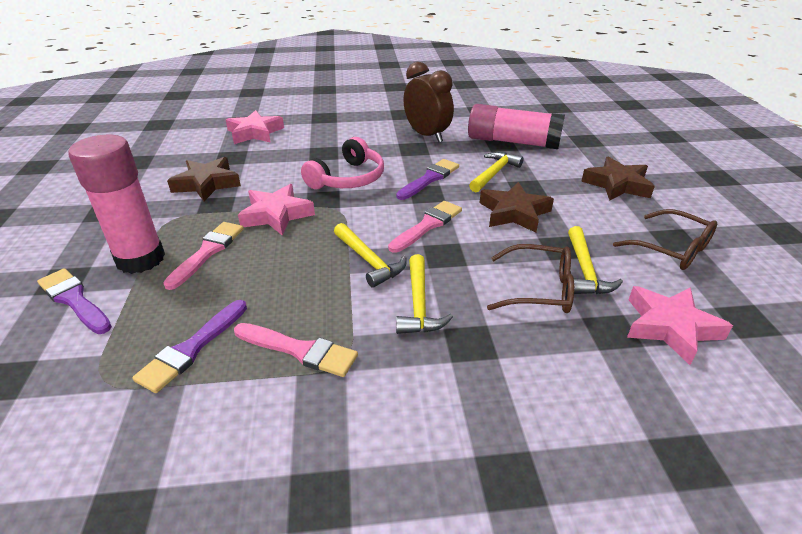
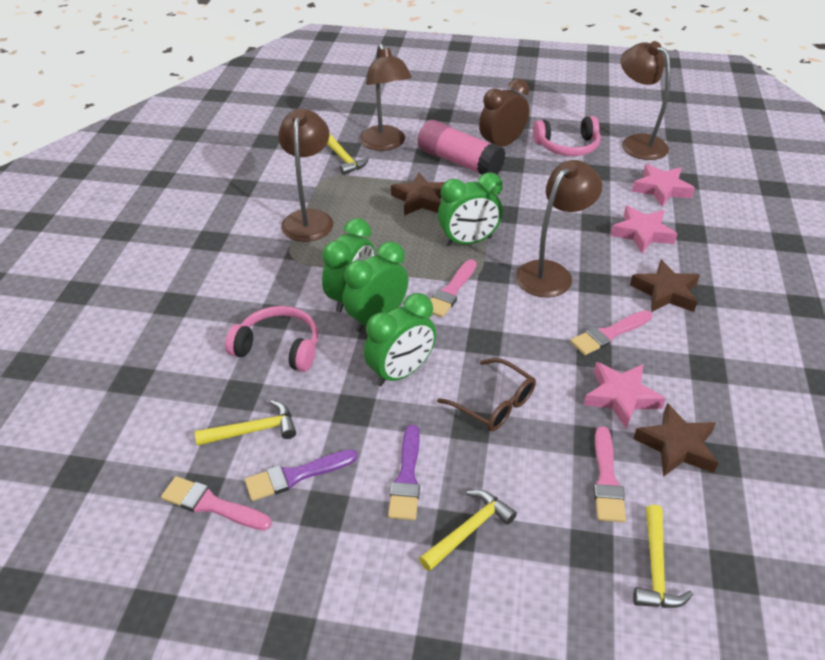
brown glasses: 2 -> 1
brown lamp: 0 -> 4
green clock: 0 -> 4
pink brush: 3 -> 4
pink glue stick: 2 -> 1
pink headphones: 1 -> 2
purple brush: 3 -> 2

